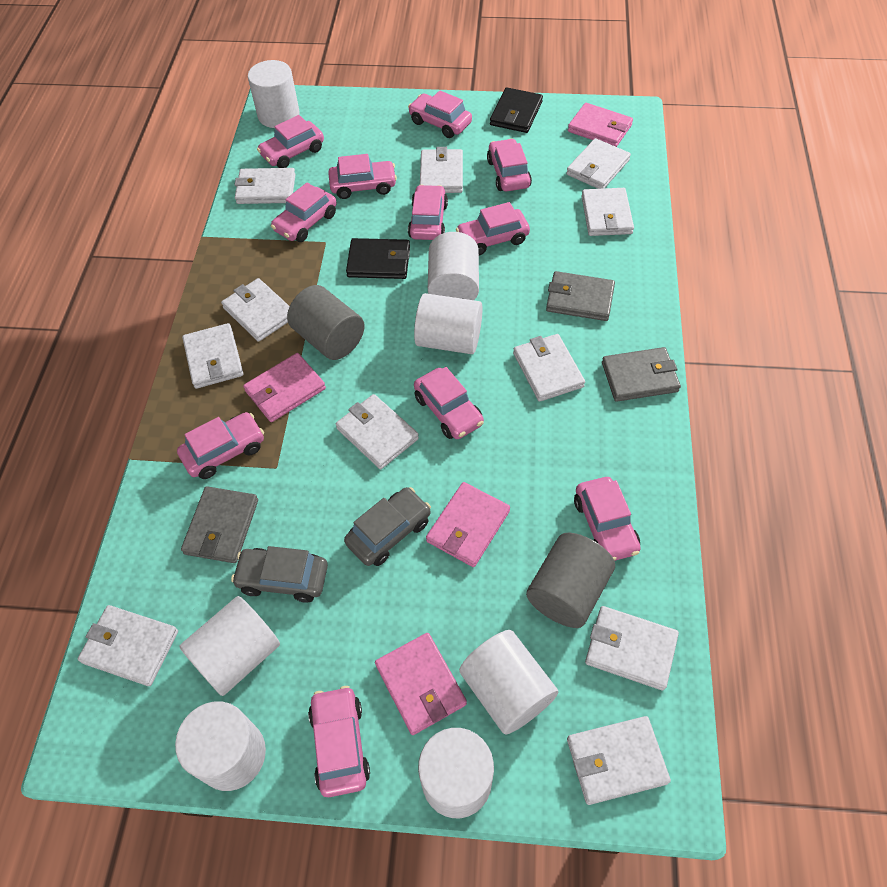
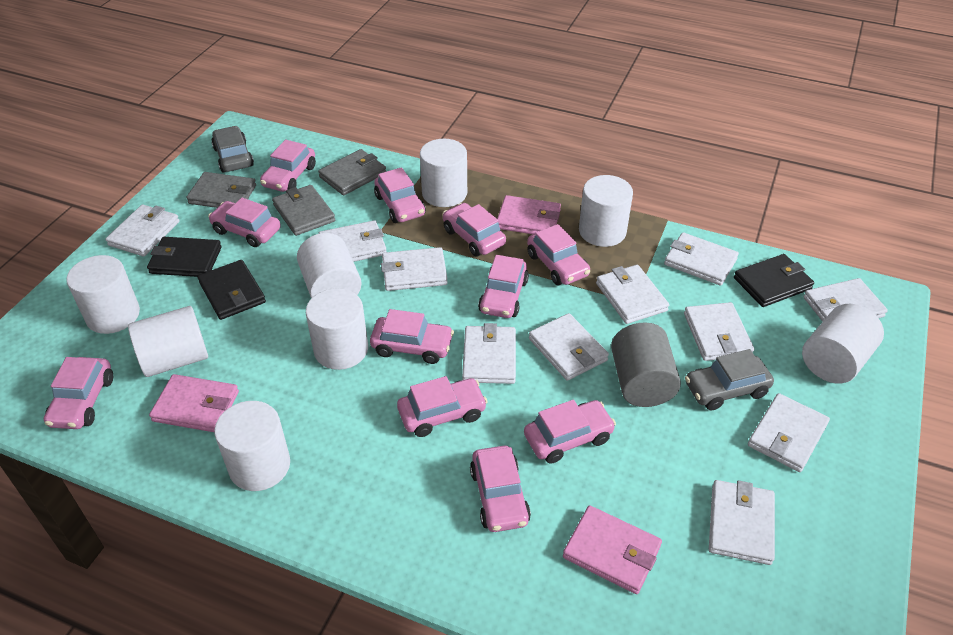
black wallet: 2 -> 3
grey cylinder: 2 -> 1
pink wallet: 4 -> 3
white cylinder: 7 -> 8

